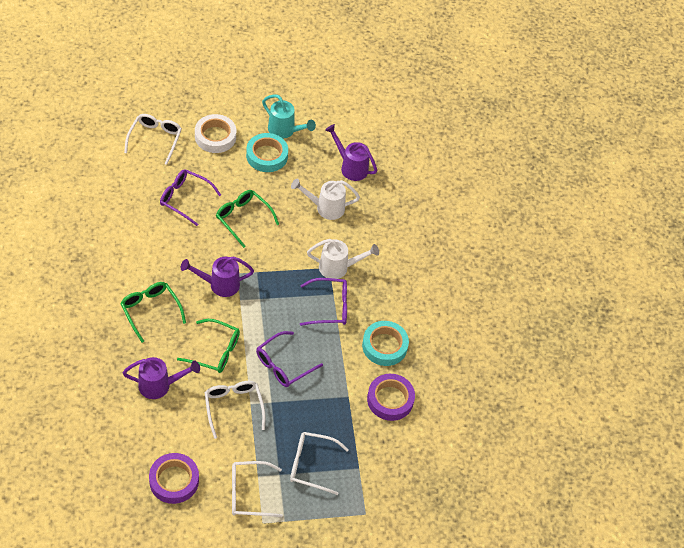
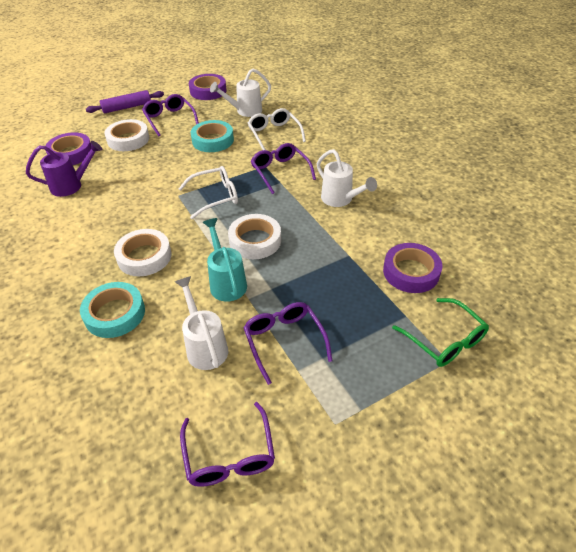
green glasses: 3 -> 1
purple glasses: 3 -> 4
purple rolling pin: 0 -> 1
purple tape: 2 -> 3
purple watering can: 3 -> 1
white glasses: 4 -> 2
white tape: 1 -> 3
white watering can: 2 -> 3

